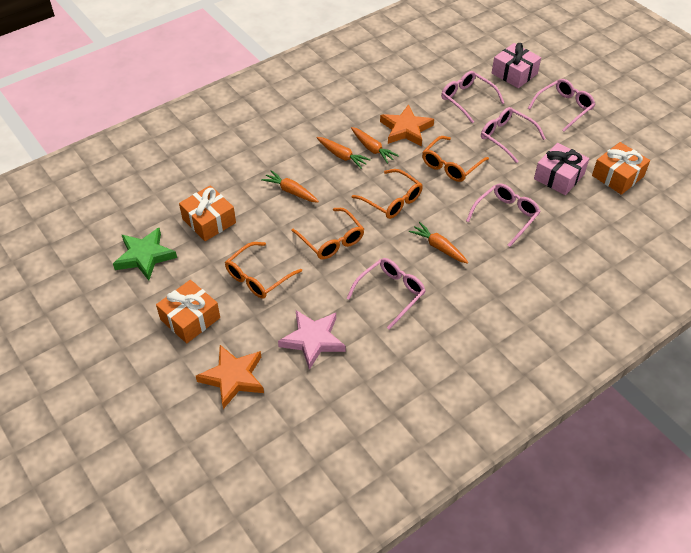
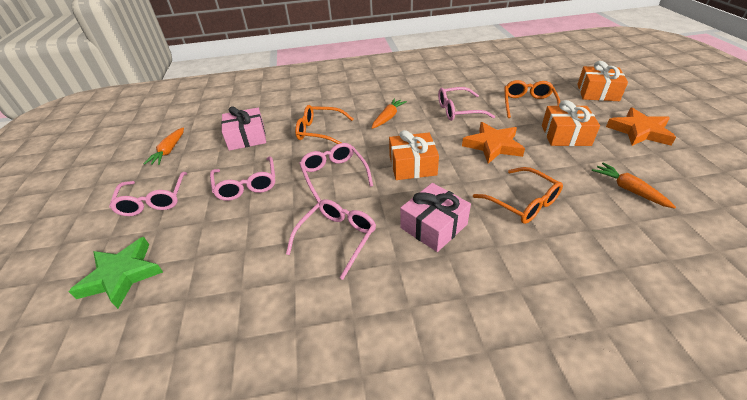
orange carrot: 4 -> 3
orange glasses: 4 -> 3
pink star: 1 -> 0

